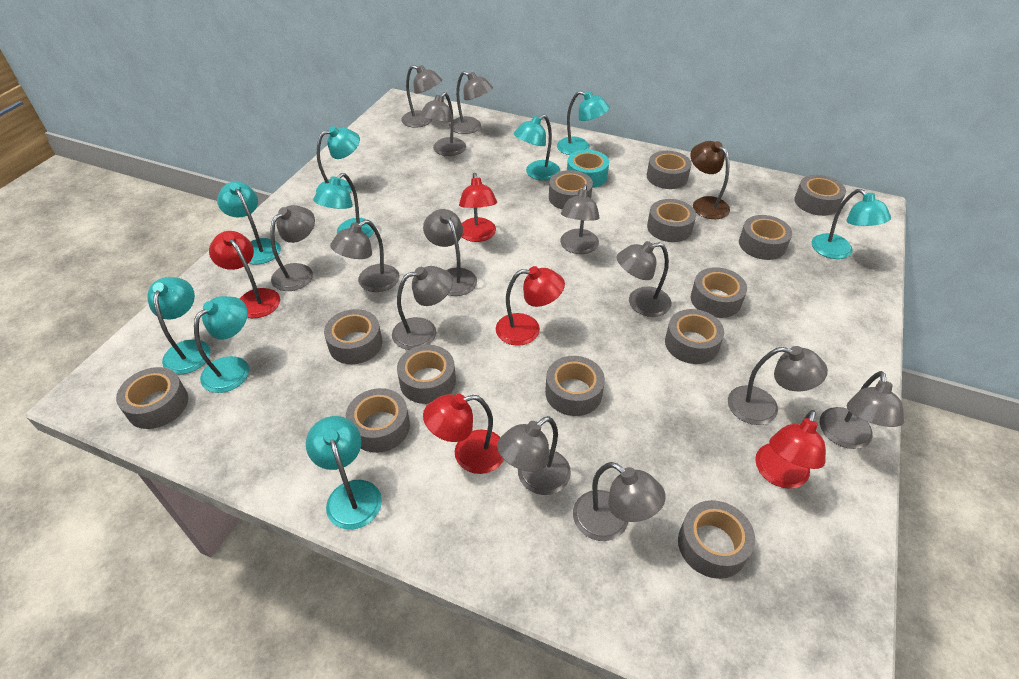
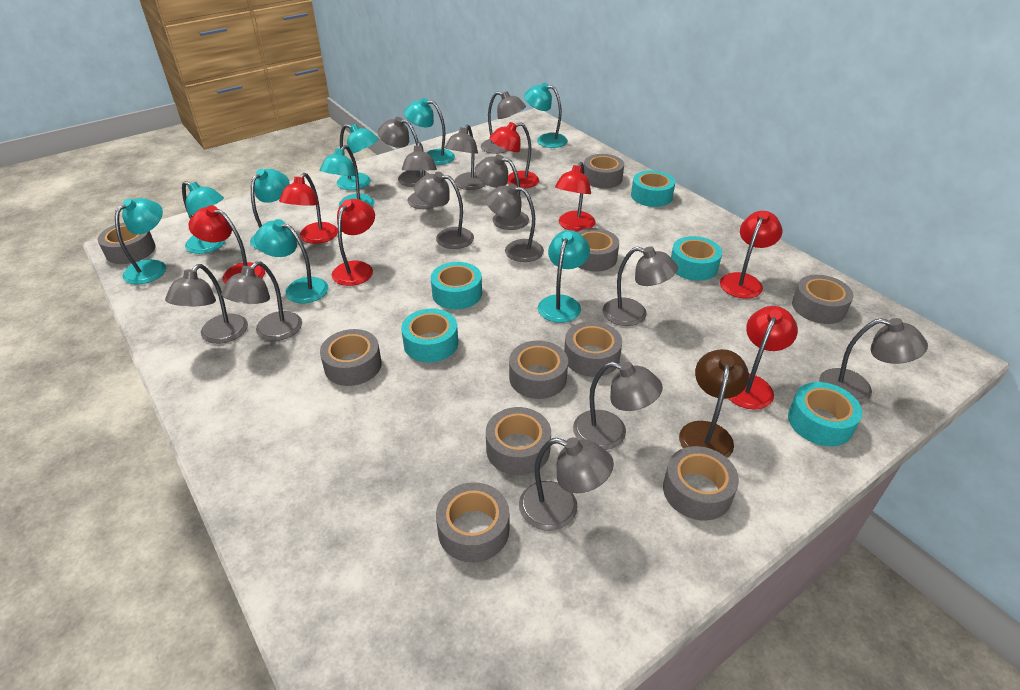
grey tape: 13 -> 10
red lamp: 5 -> 7
turquoise tape: 1 -> 5

